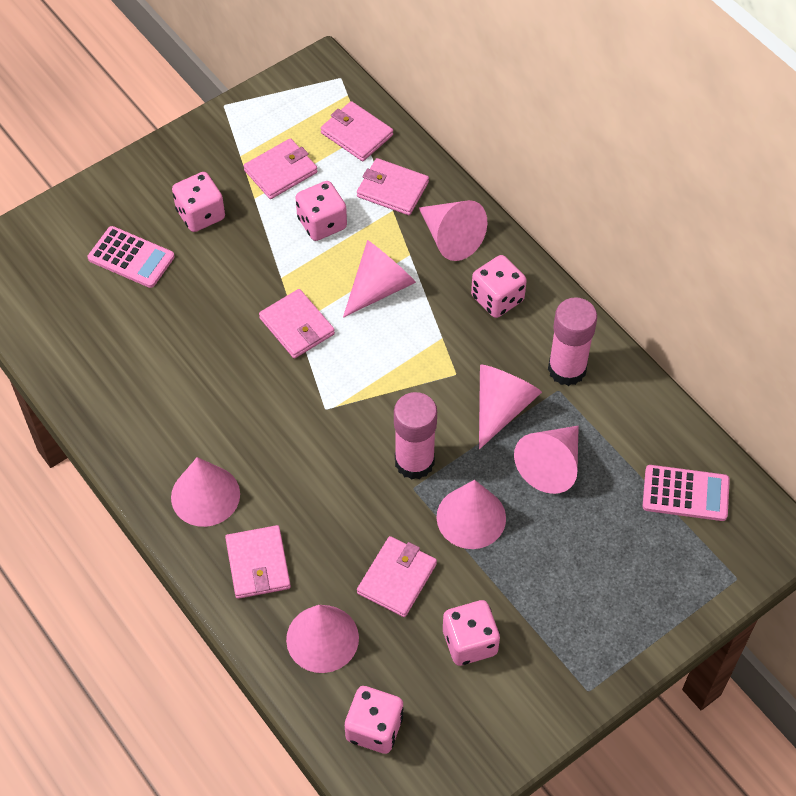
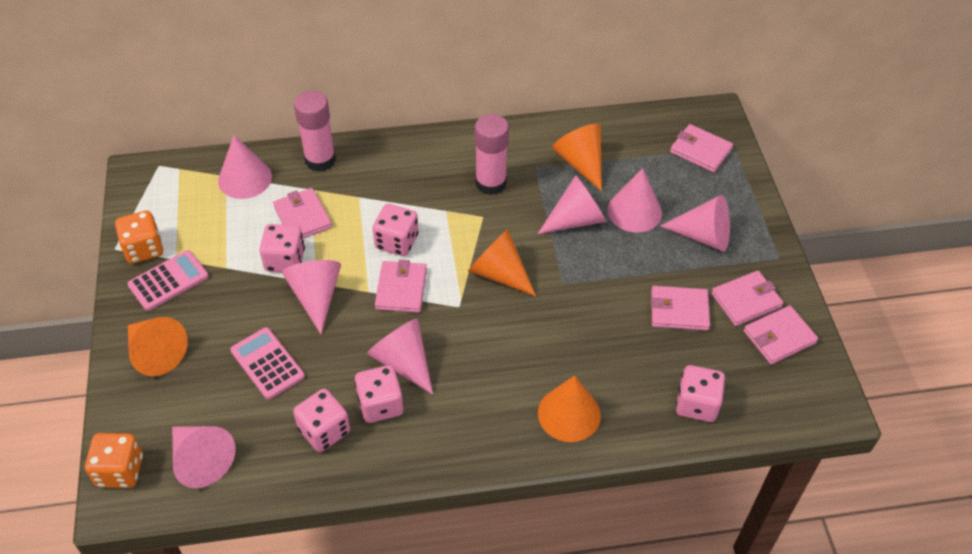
orange cone: 0 -> 4
orange dice: 0 -> 2

